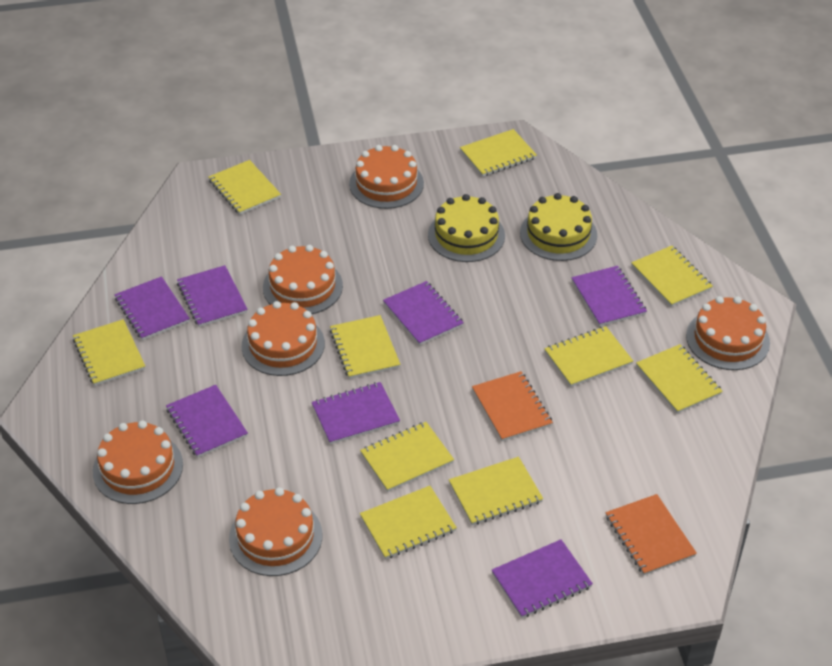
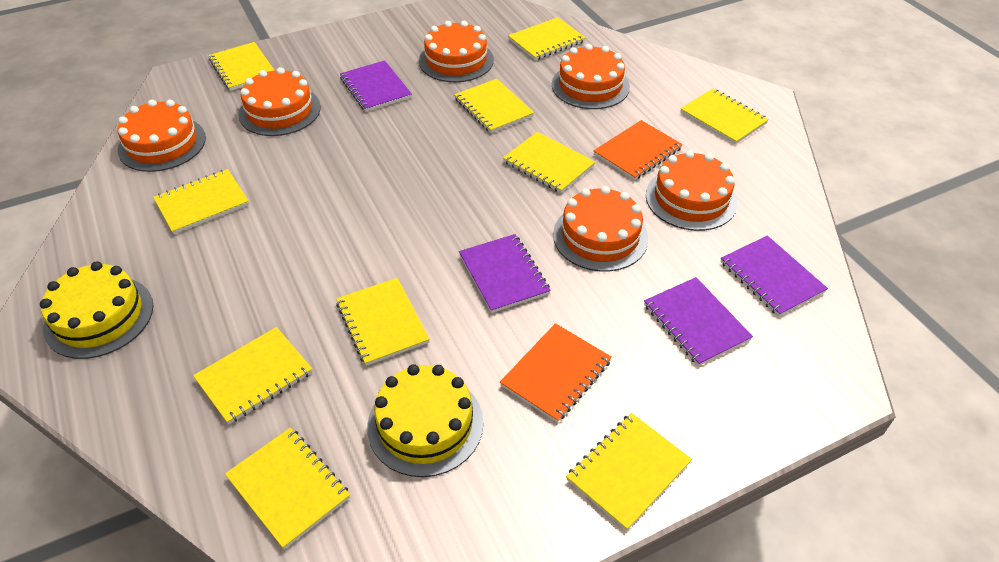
purple notebook: 7 -> 4

